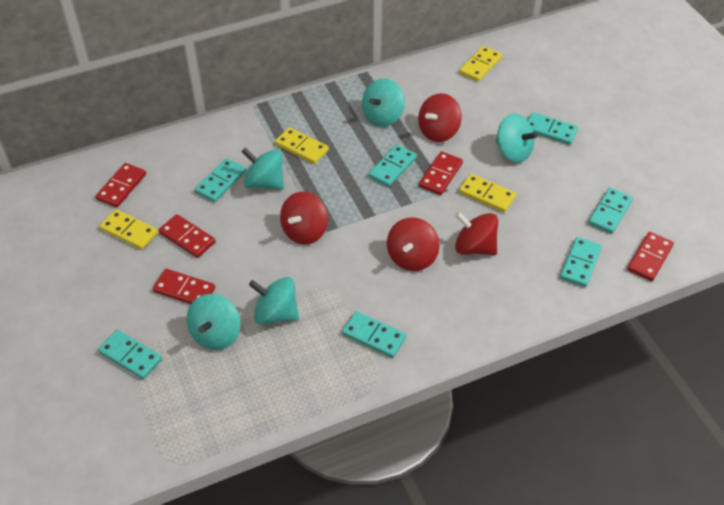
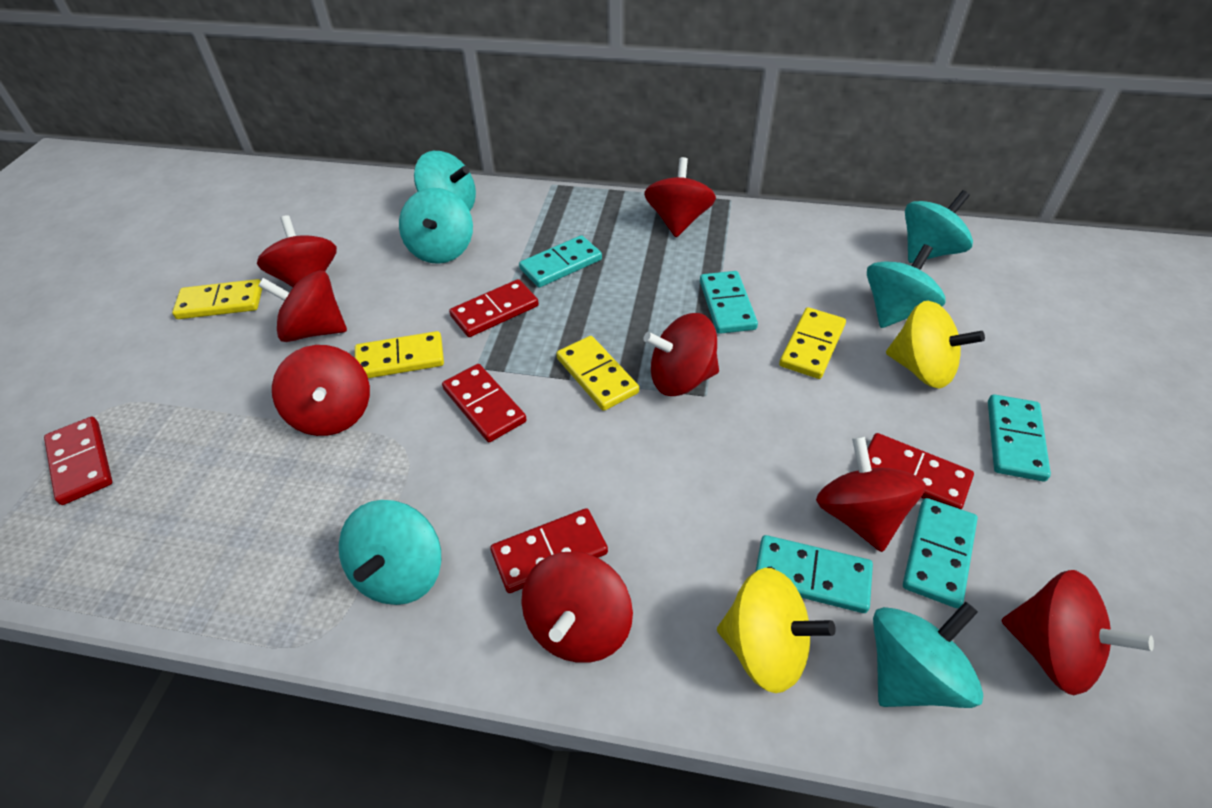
red spinning top: 4 -> 8
turquoise domino: 7 -> 5
turquoise spinning top: 5 -> 6
yellow spinning top: 0 -> 2

